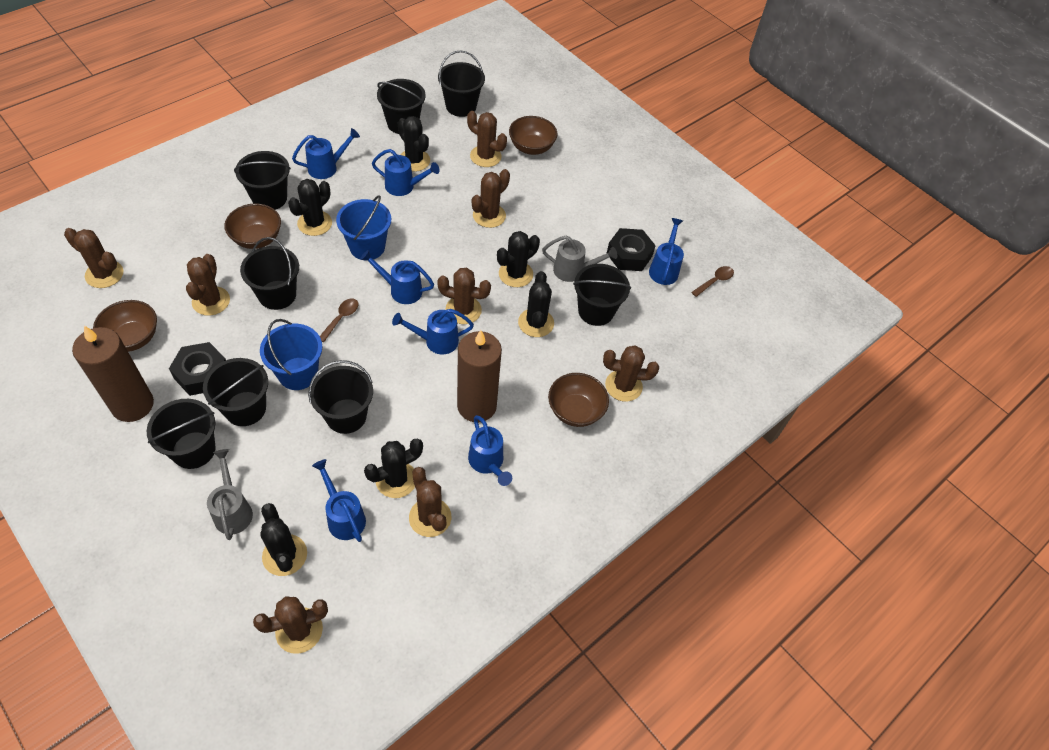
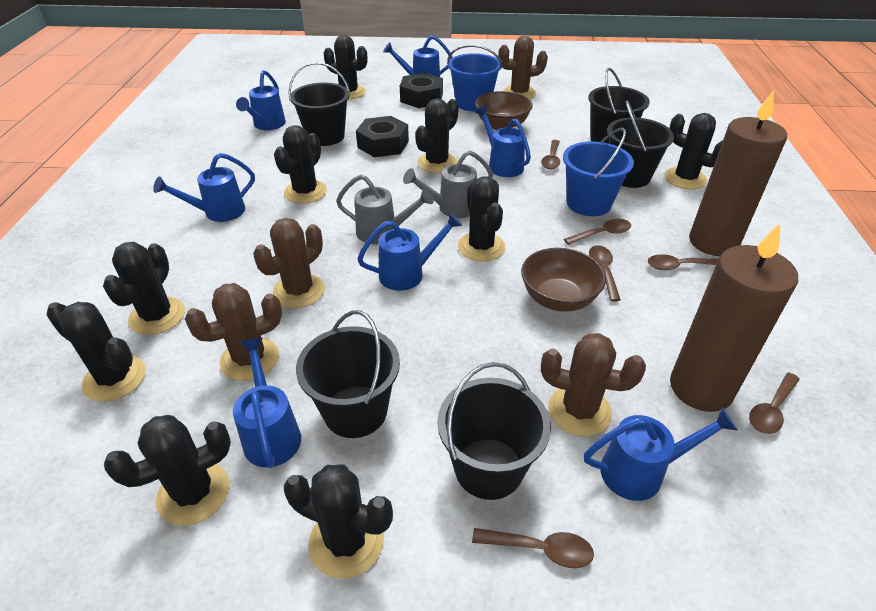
black bucket: 8 -> 5
black cactus: 6 -> 9
brown bowl: 4 -> 2
brown cactus: 8 -> 4
brown spoon: 2 -> 6

